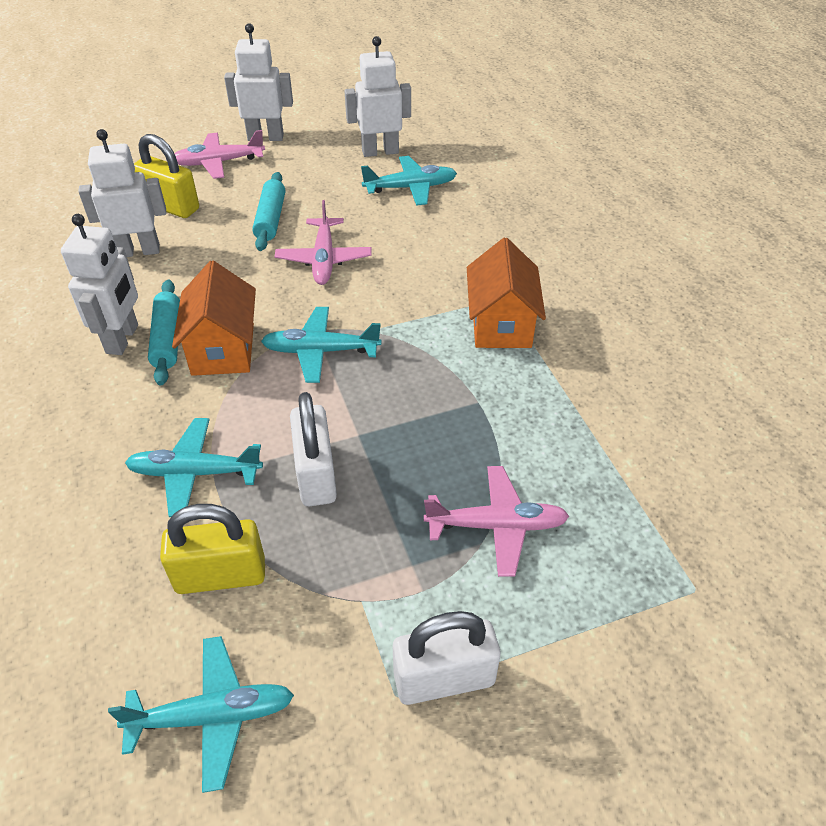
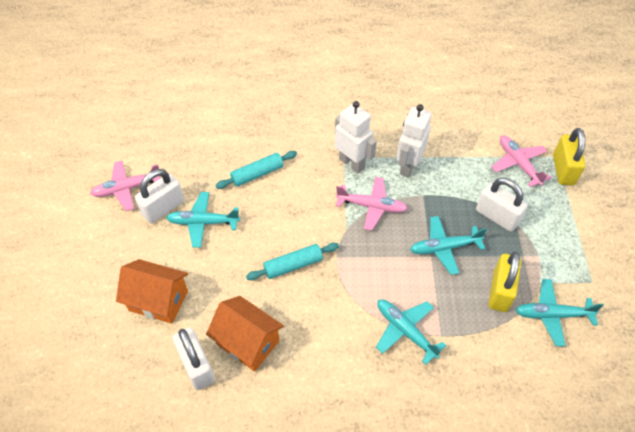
white padlock: 2 -> 3
white robot: 4 -> 2

